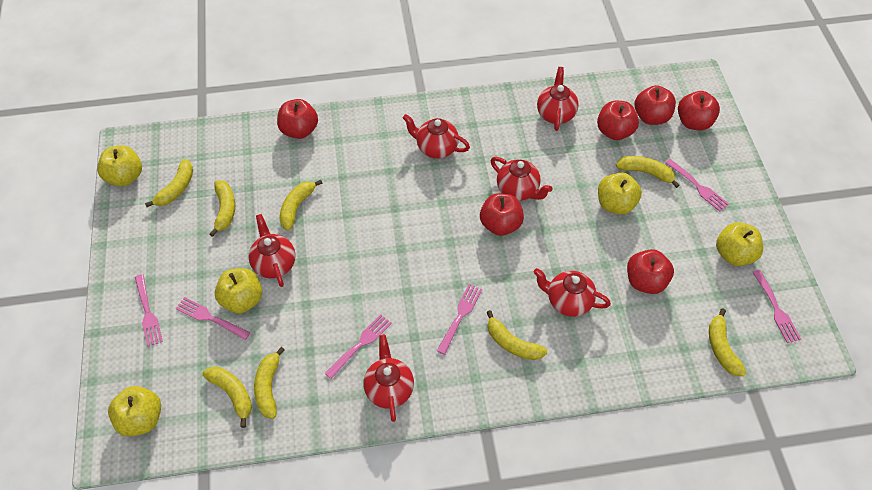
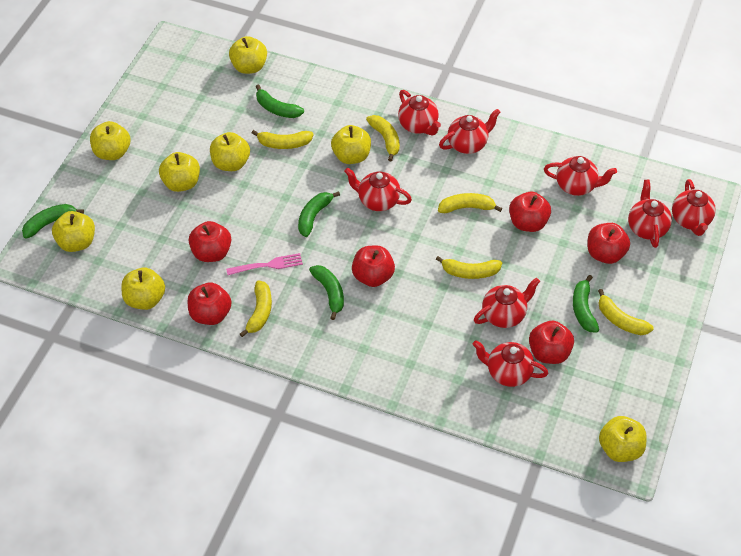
green banana: 0 -> 5
pink fork: 6 -> 1
red teapot: 6 -> 8
yellow apple: 5 -> 8
yellow banana: 8 -> 6

